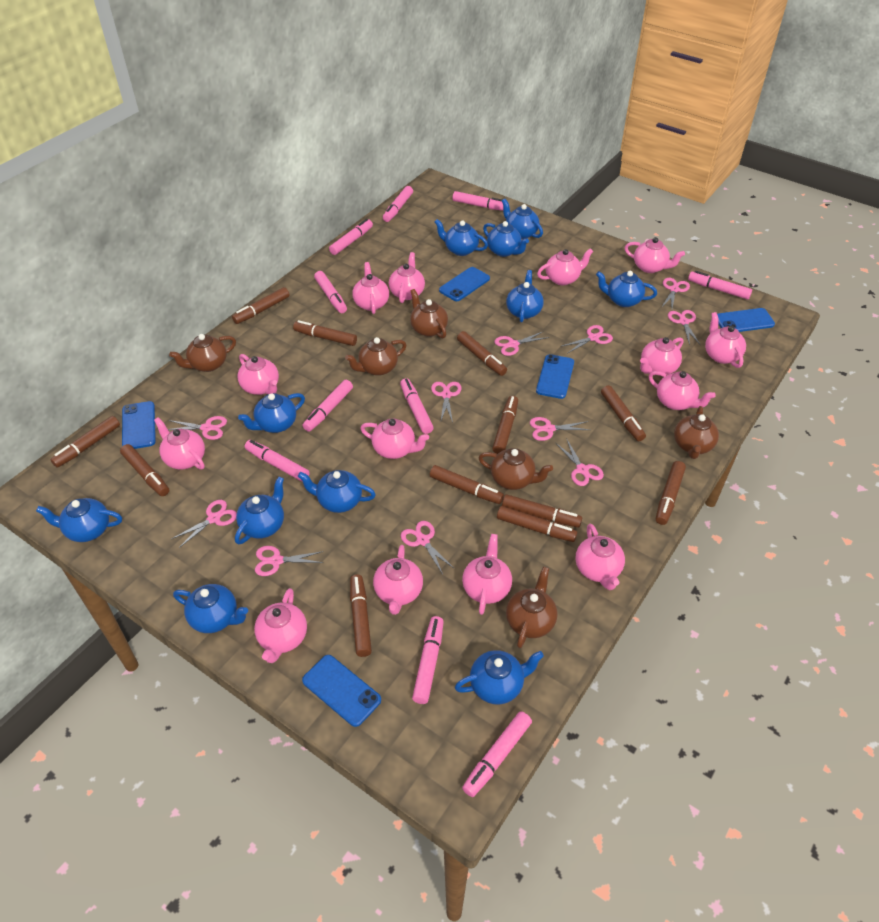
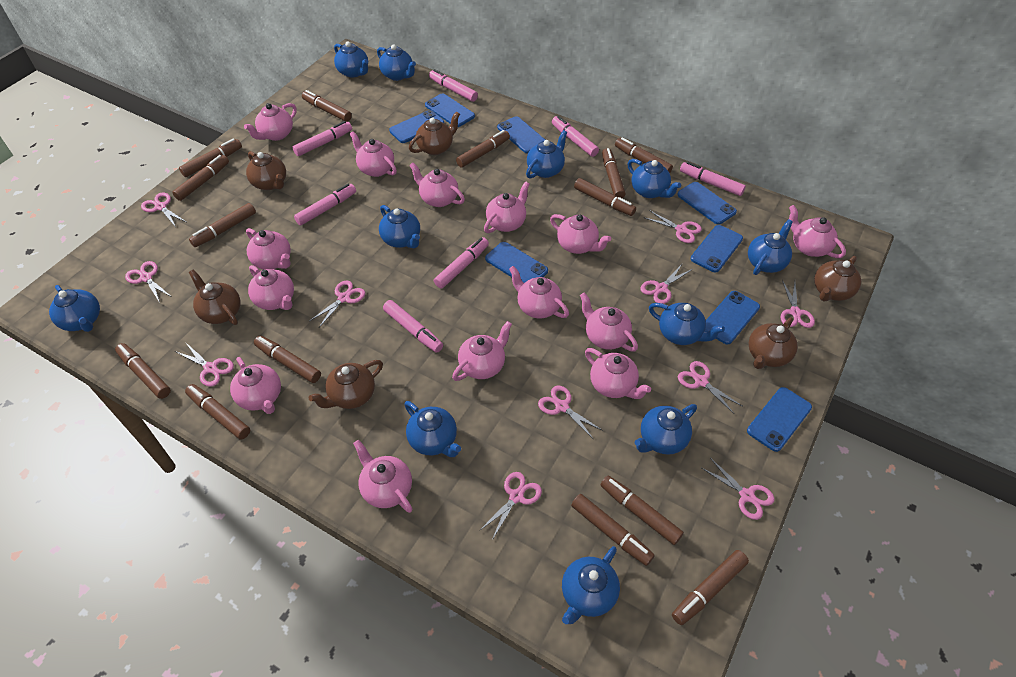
blue phone: 5 -> 8
brown marker: 12 -> 14
pink marker: 10 -> 7

